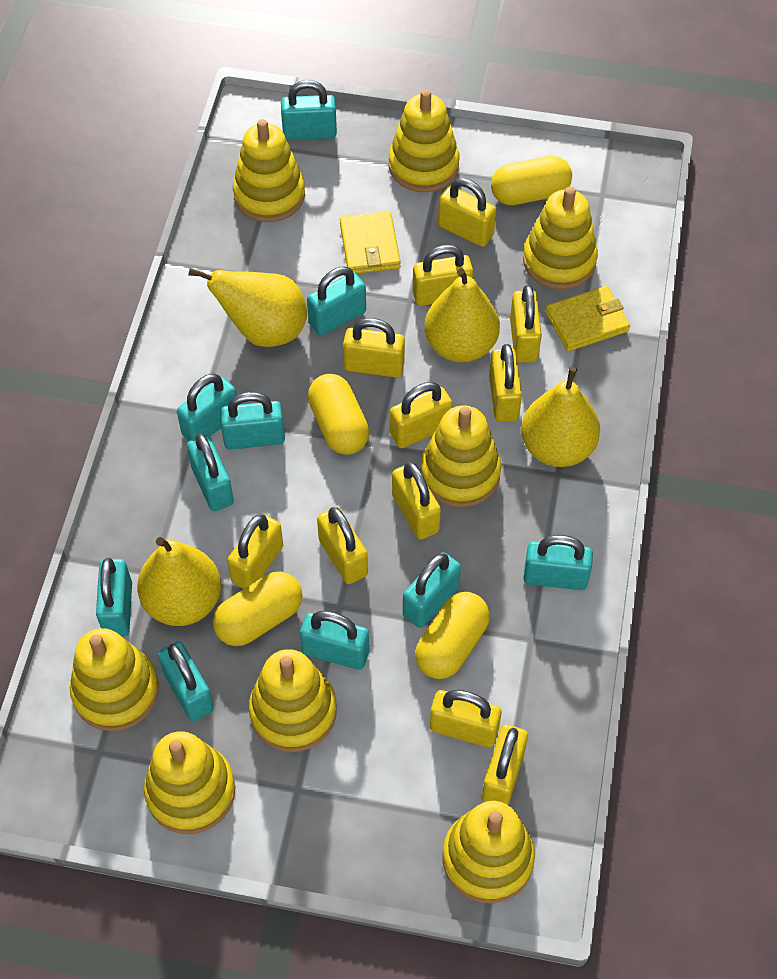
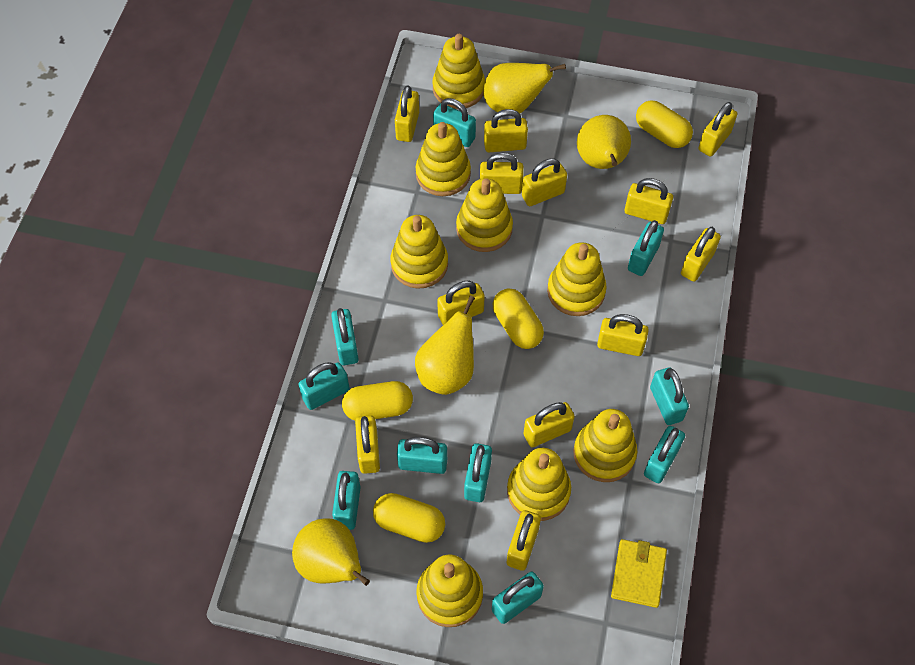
yellow padlock: 11 -> 12
yellow wallet: 2 -> 1

